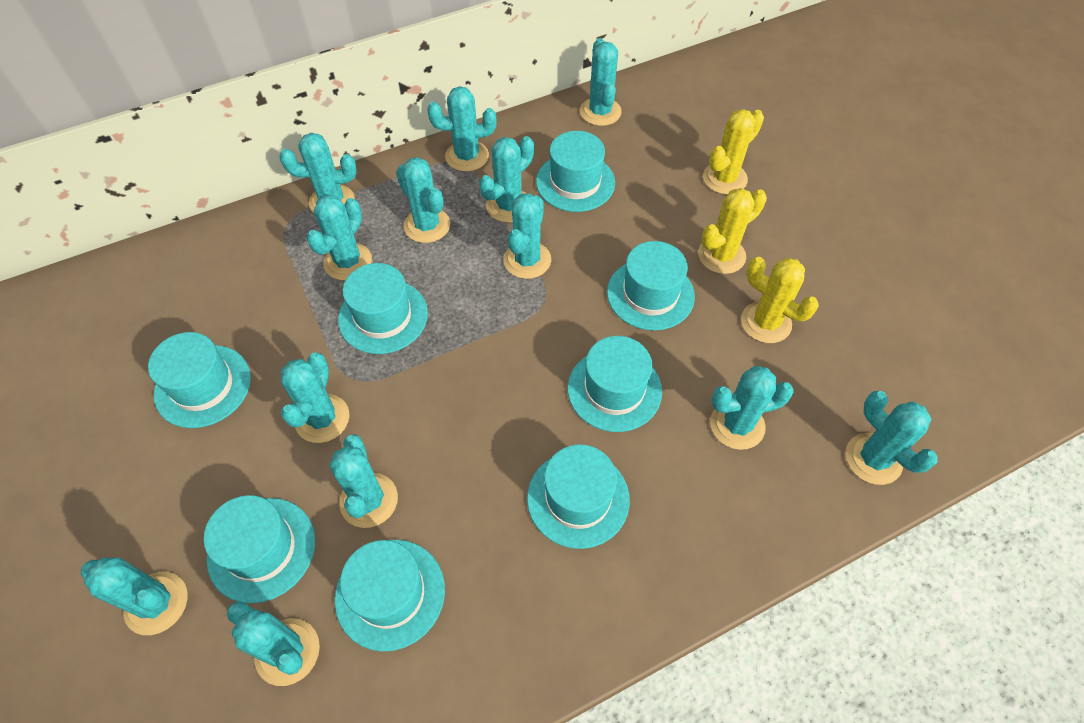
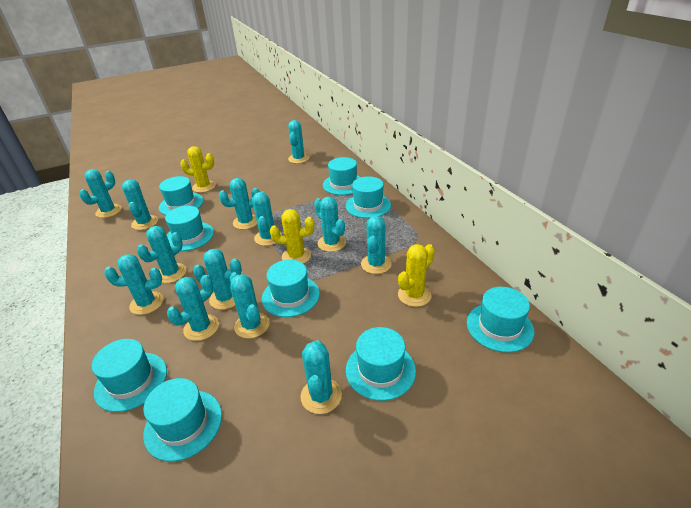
turquoise hat: 8 -> 9

